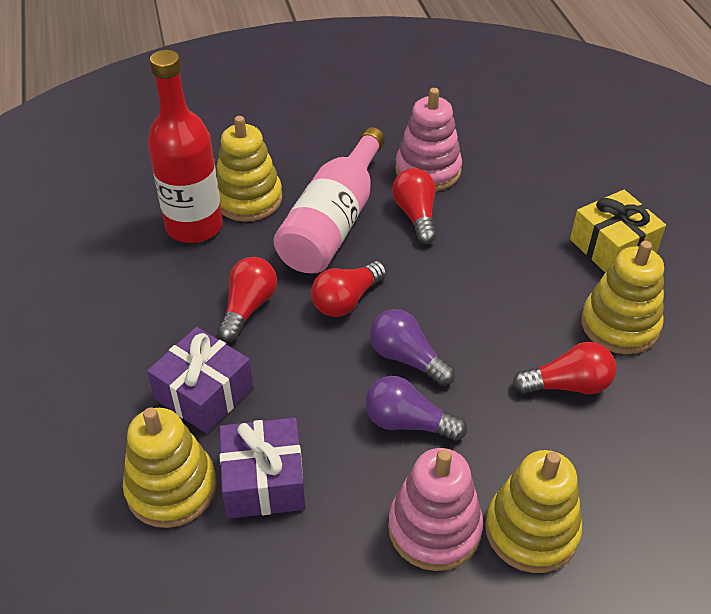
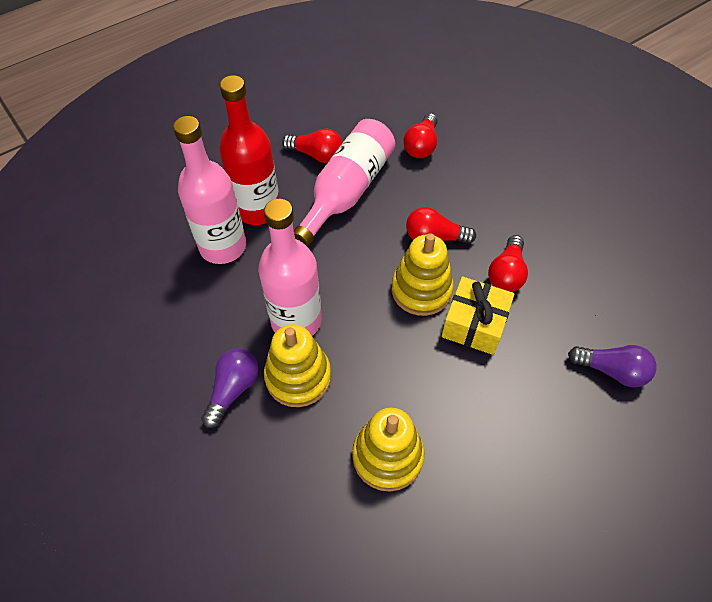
pink bottle: 1 -> 3
pink stacking toy: 2 -> 0
purple gift: 2 -> 0
yellow stacking toy: 4 -> 3

